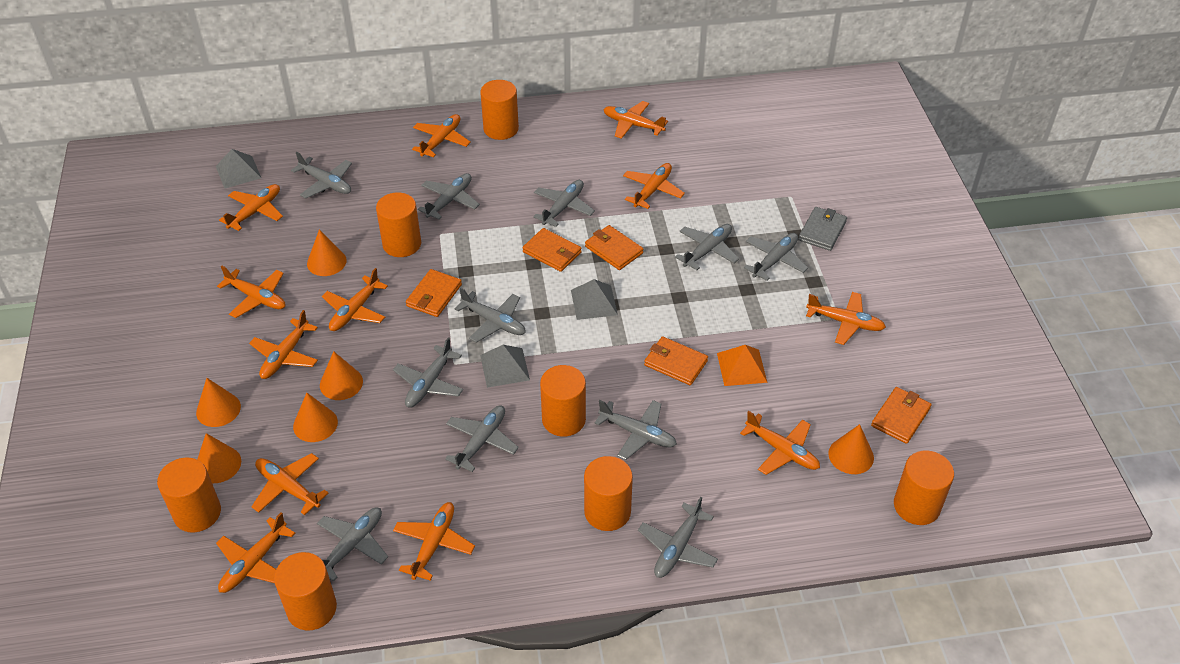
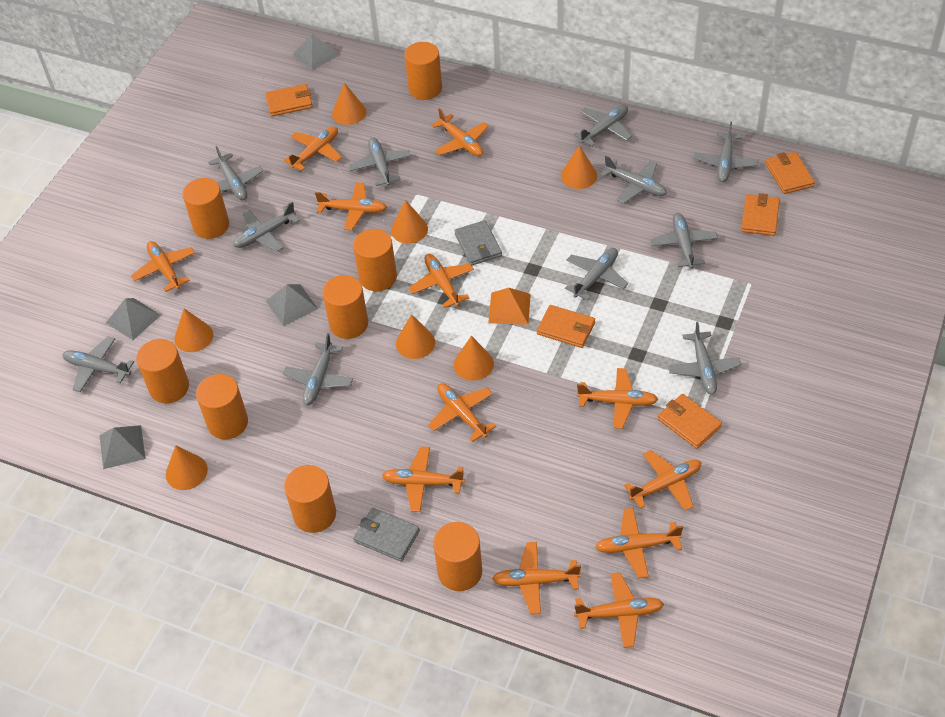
grey pyramid: 3 -> 4
grey wallet: 1 -> 2
orange cone: 6 -> 7
orange cylinder: 7 -> 8

